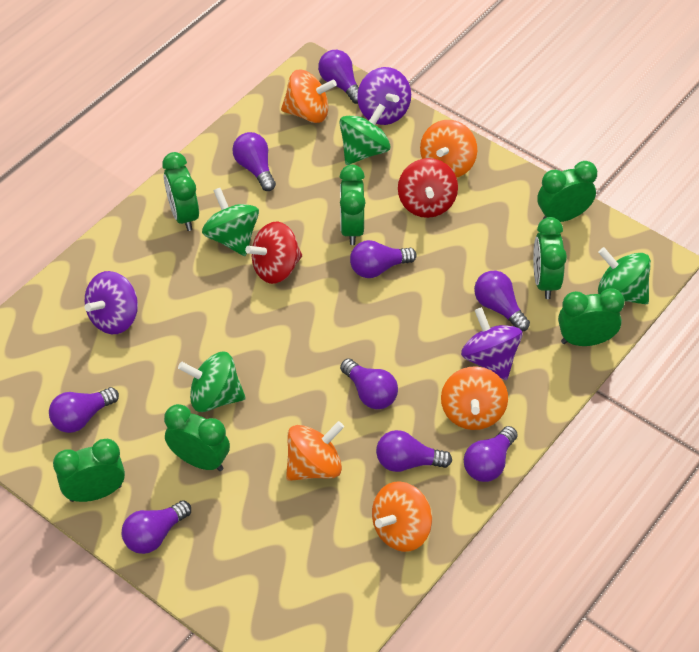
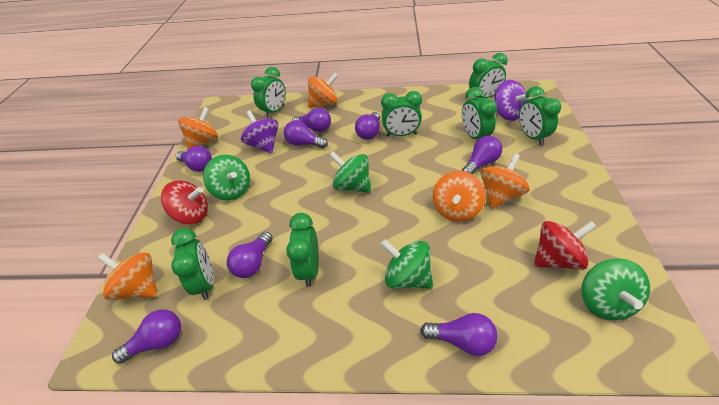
purple light bulb: 9 -> 8
purple spinning top: 3 -> 2

